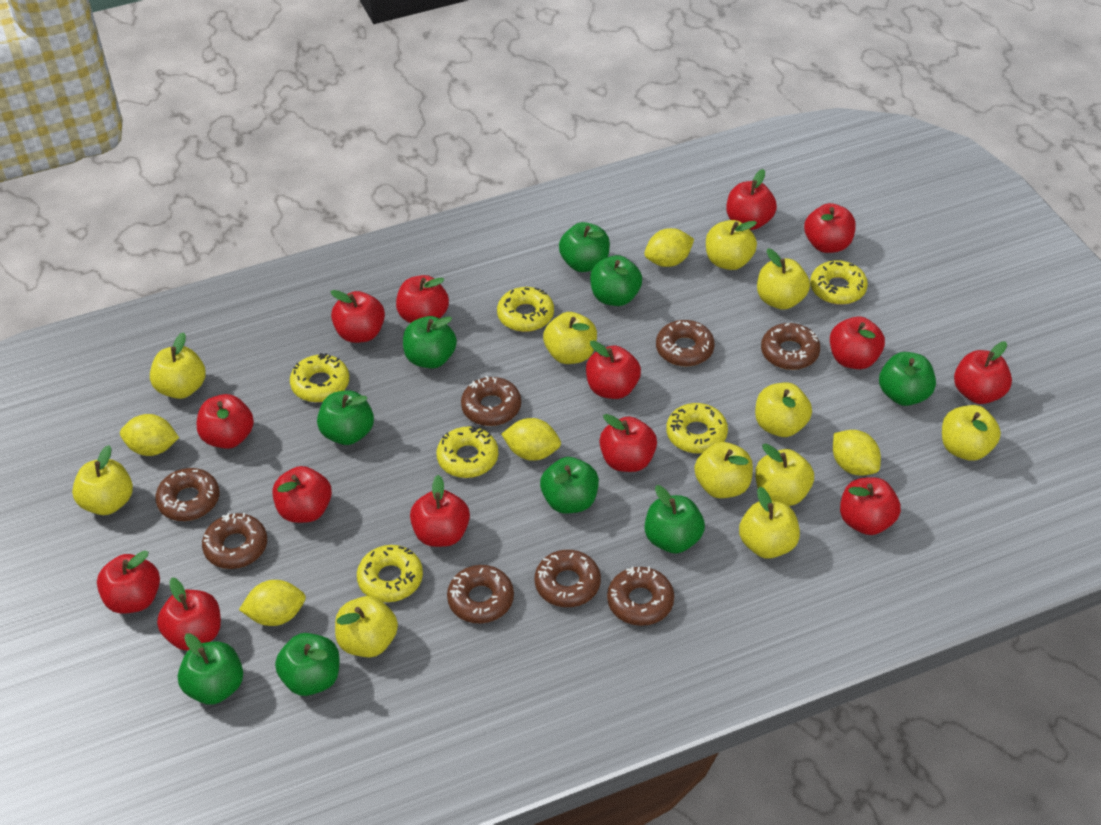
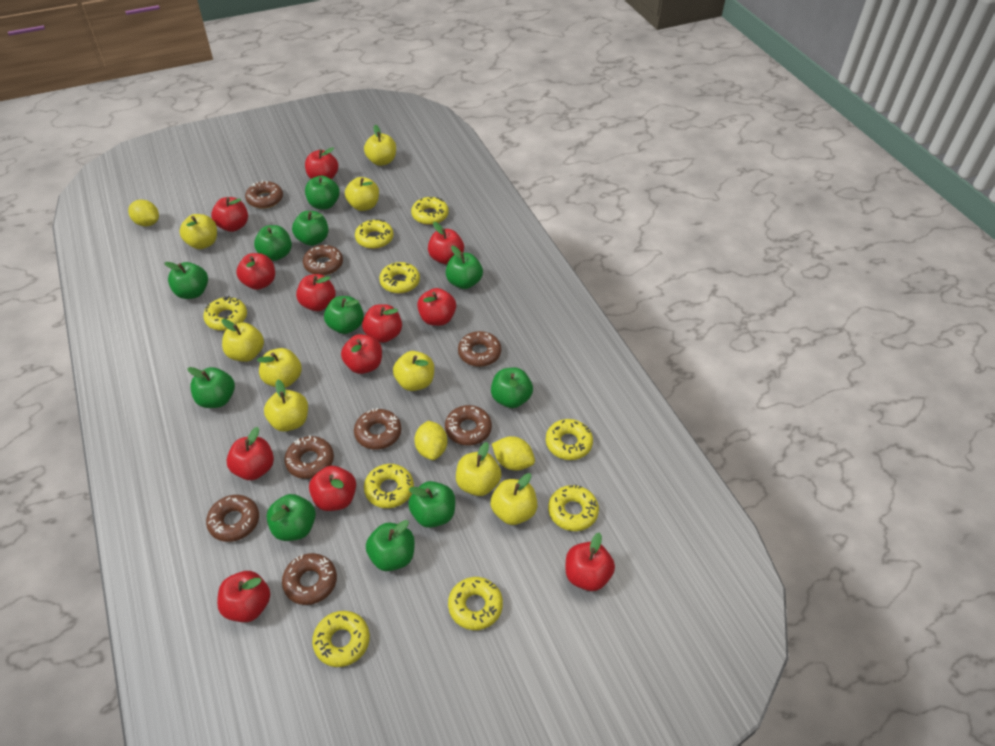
green apple: 9 -> 11
red apple: 14 -> 12
yellow apple: 11 -> 9
yellow donut: 6 -> 9
yellow lemon: 5 -> 3

